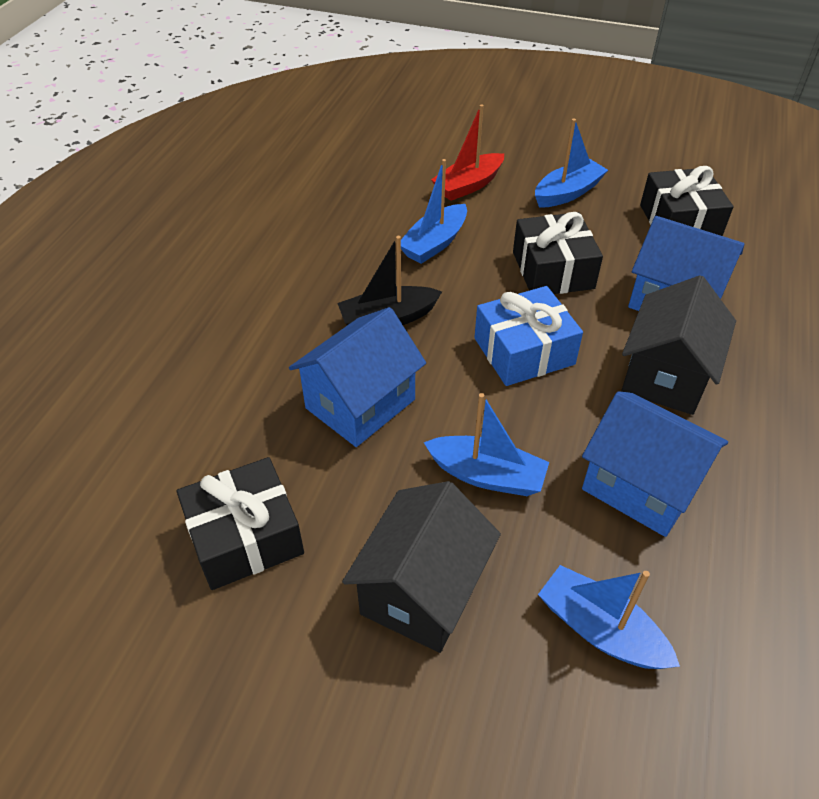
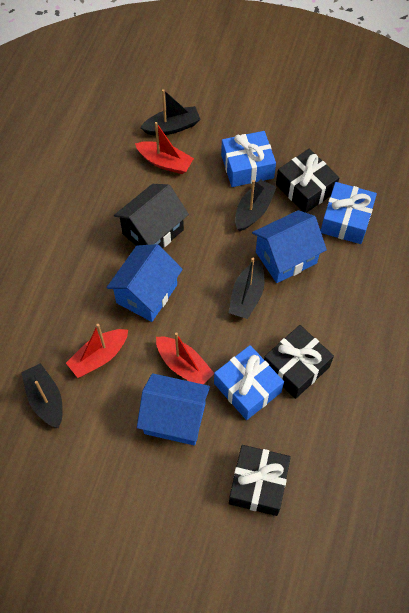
black boat: 1 -> 4
black house: 2 -> 1
blue boat: 4 -> 0
blue gift: 1 -> 3
red boat: 1 -> 3

